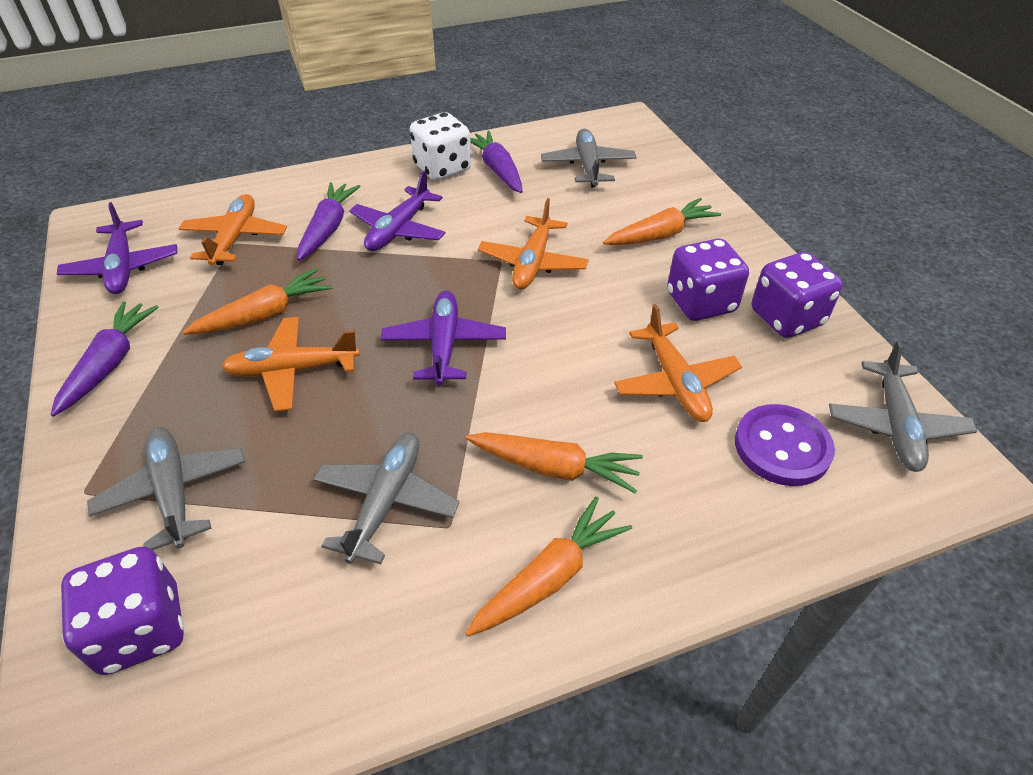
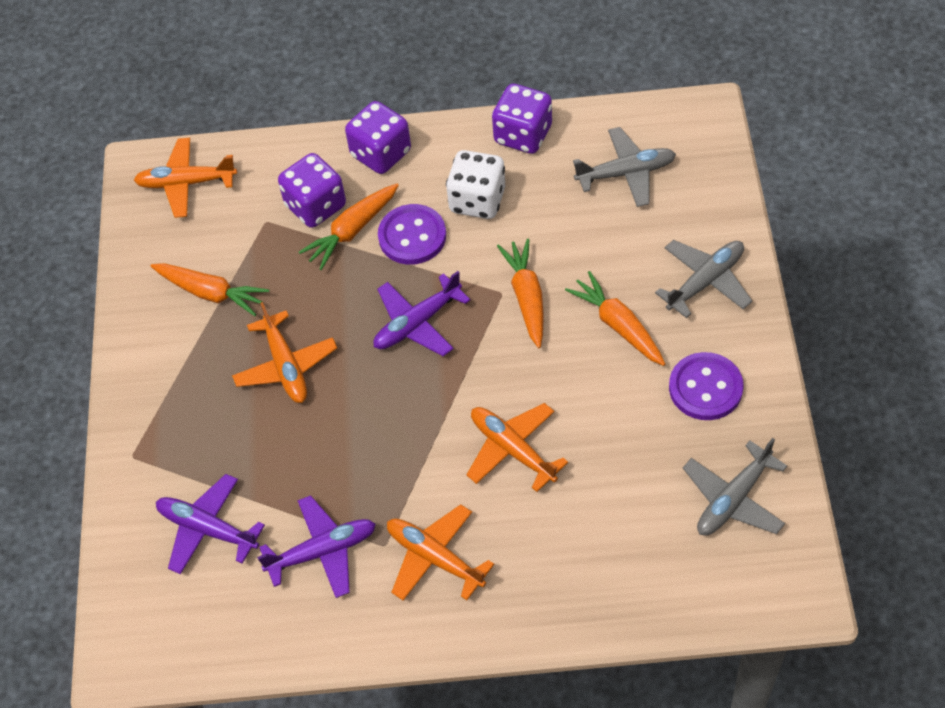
grey plane: 4 -> 3
purple button: 1 -> 2
purple carrot: 3 -> 0

